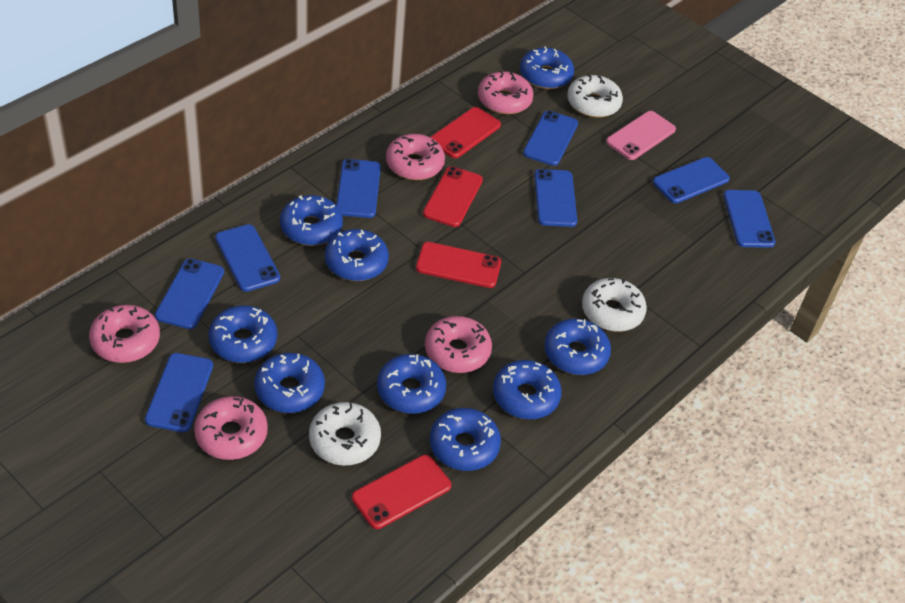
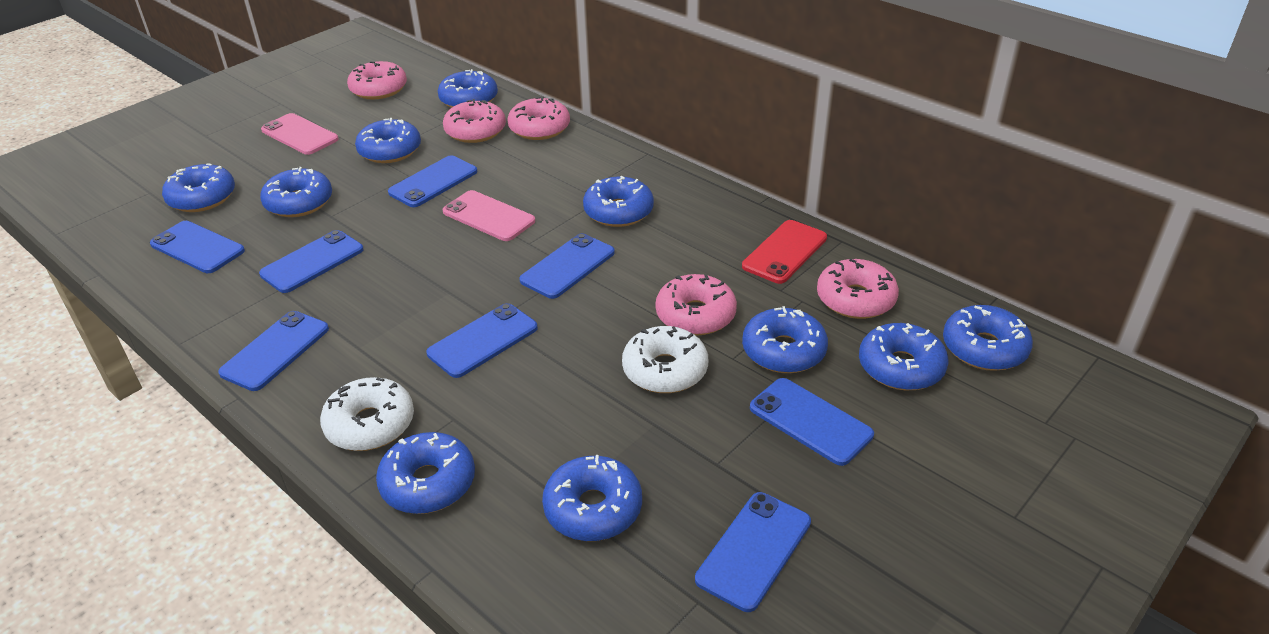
blue donut: 9 -> 10
pink phone: 1 -> 2
red phone: 4 -> 1
white donut: 3 -> 2

